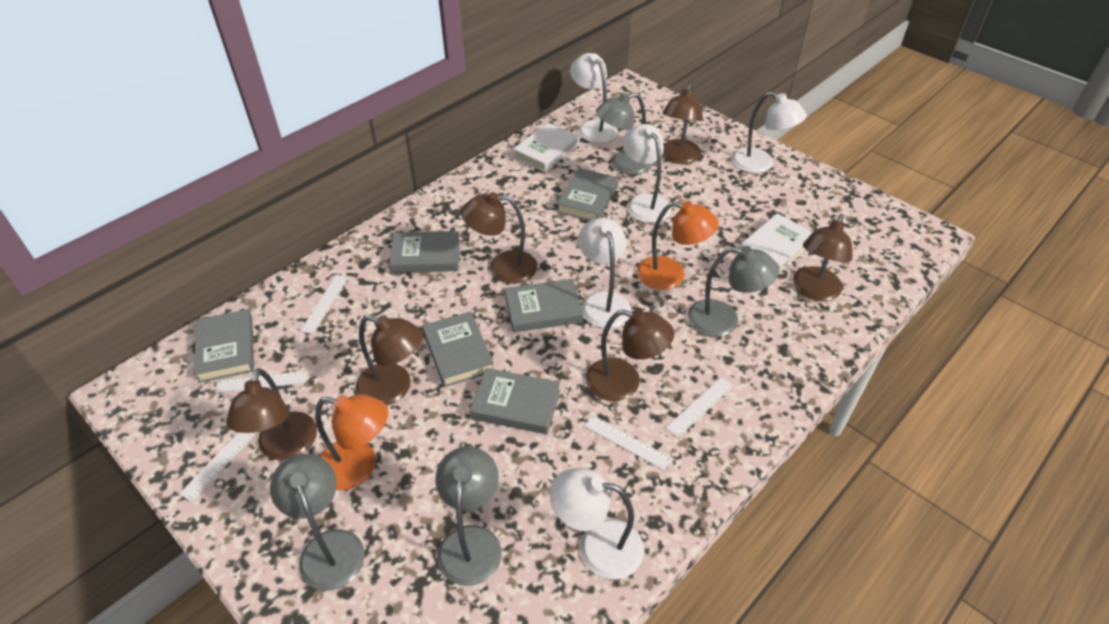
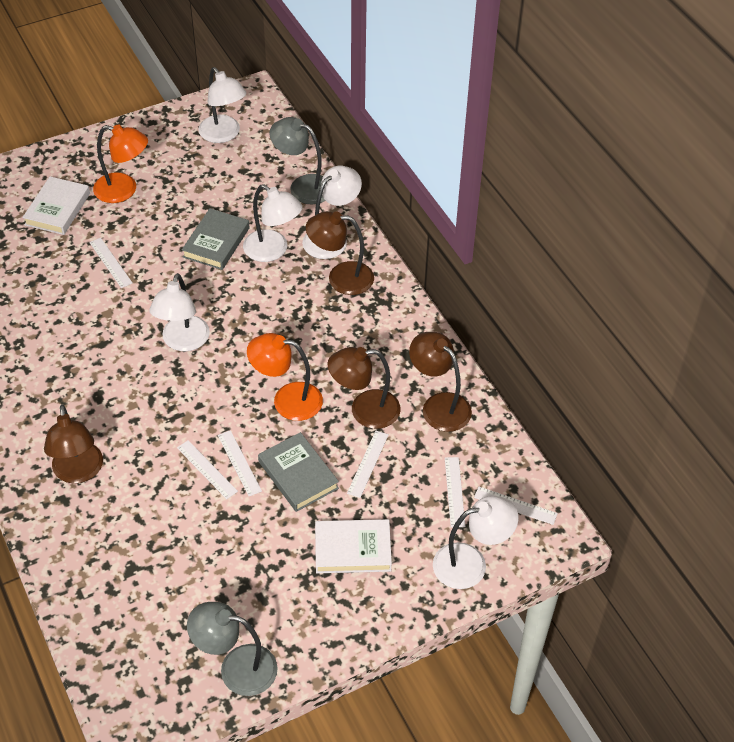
brown lamp: 6 -> 4
grey book: 6 -> 2
grey lamp: 4 -> 2
white ruler: 5 -> 6

